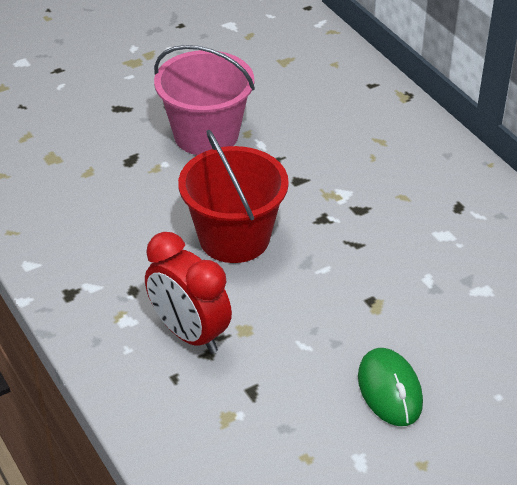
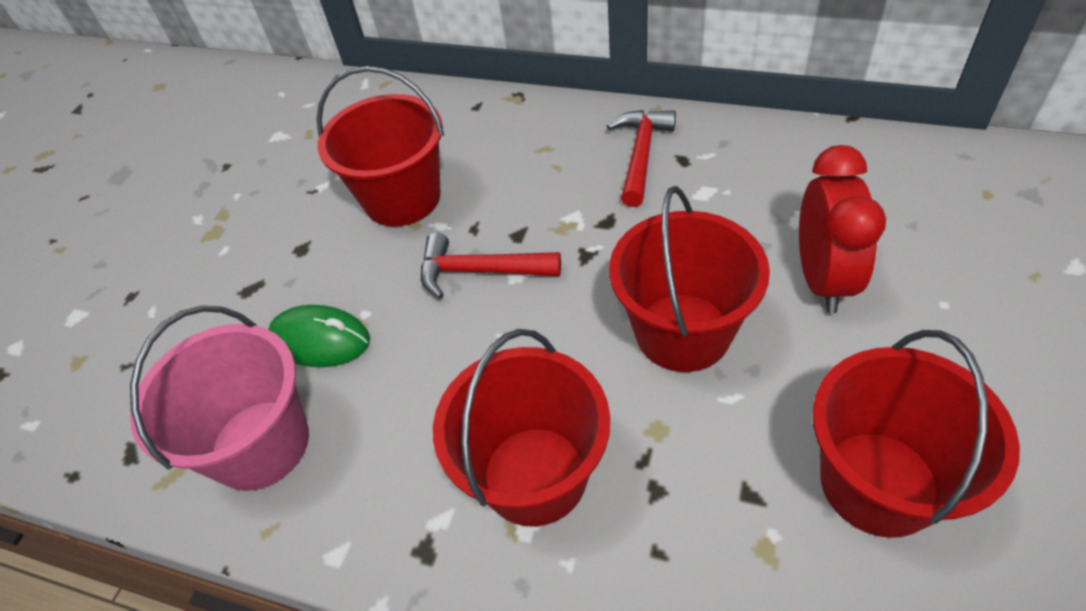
red bucket: 1 -> 4
red hammer: 0 -> 2

